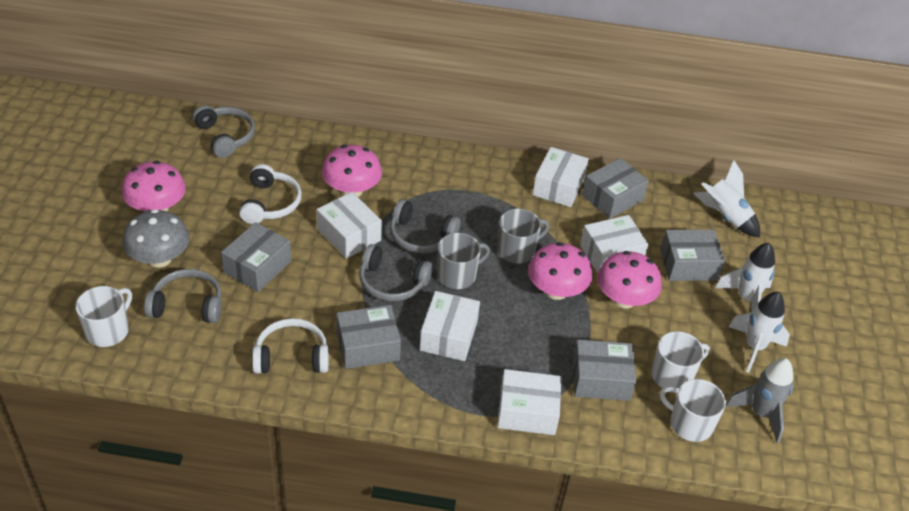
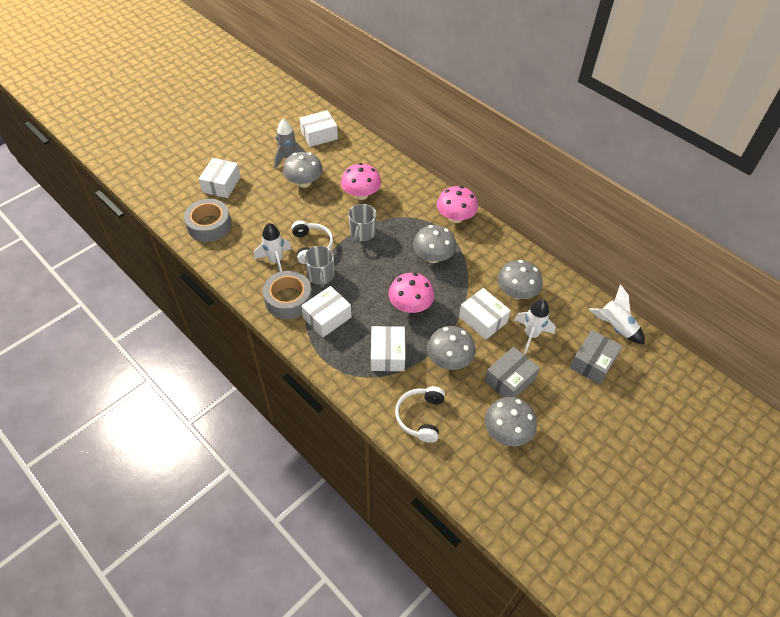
grey box: 5 -> 2
grey headphones: 4 -> 0
grey mushroom: 1 -> 5
grey tape: 0 -> 2
pink mushroom: 4 -> 3
white mug: 3 -> 0

